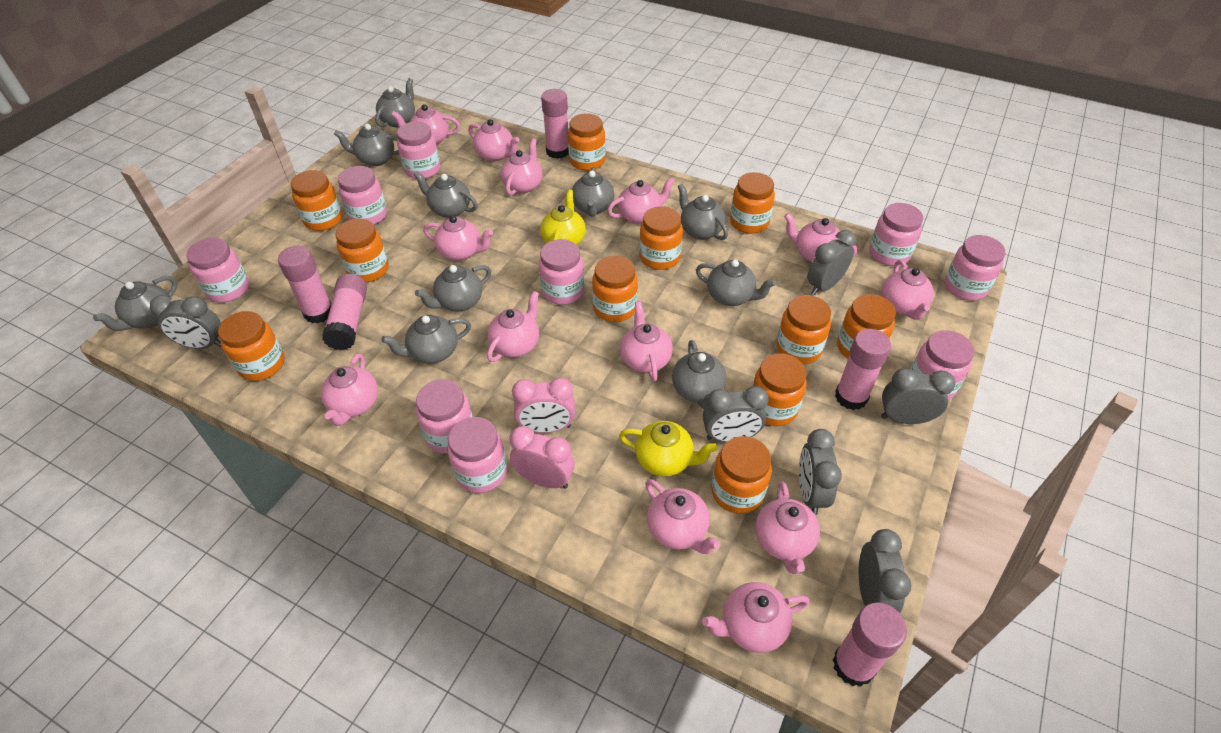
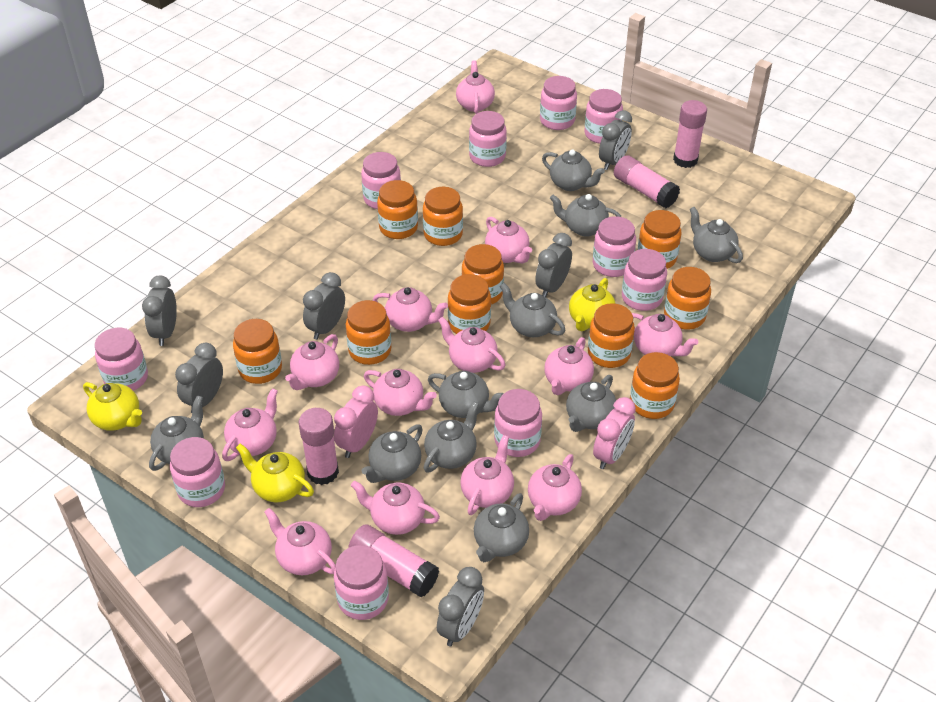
orange jar: 11 -> 10
pink glue stick: 5 -> 4
pink jar: 9 -> 10
yellow teapot: 2 -> 3

